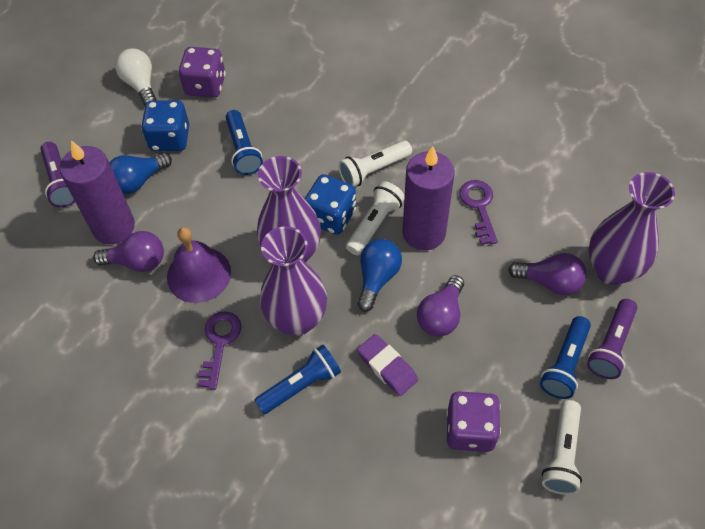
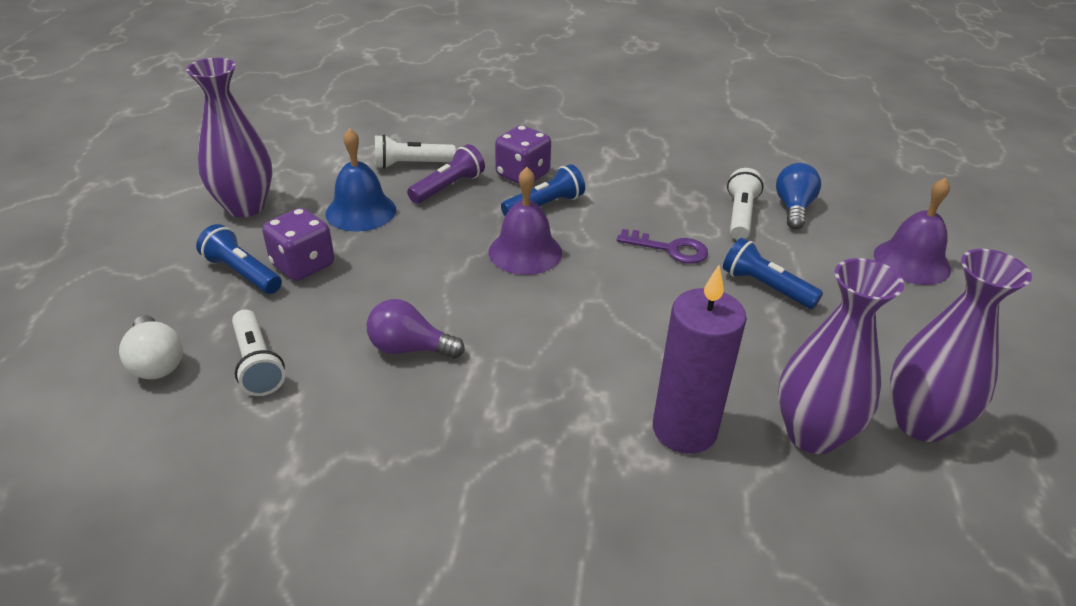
blue bell: 0 -> 1
blue dice: 2 -> 0
blue light bulb: 2 -> 1
purple bell: 1 -> 2
purple candle: 2 -> 1
purple eraser: 1 -> 0
purple flashlight: 2 -> 1
purple key: 2 -> 1
purple light bulb: 3 -> 1

